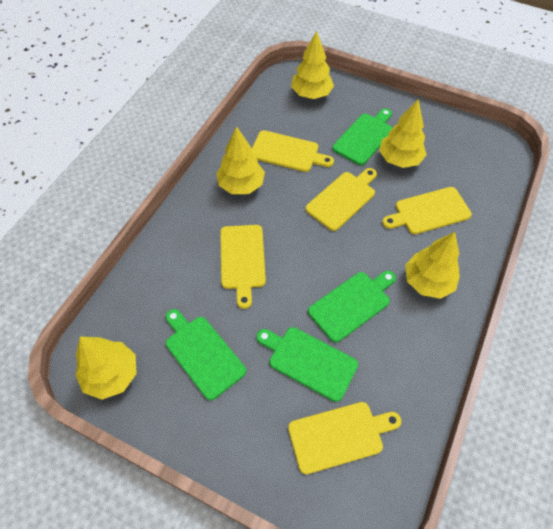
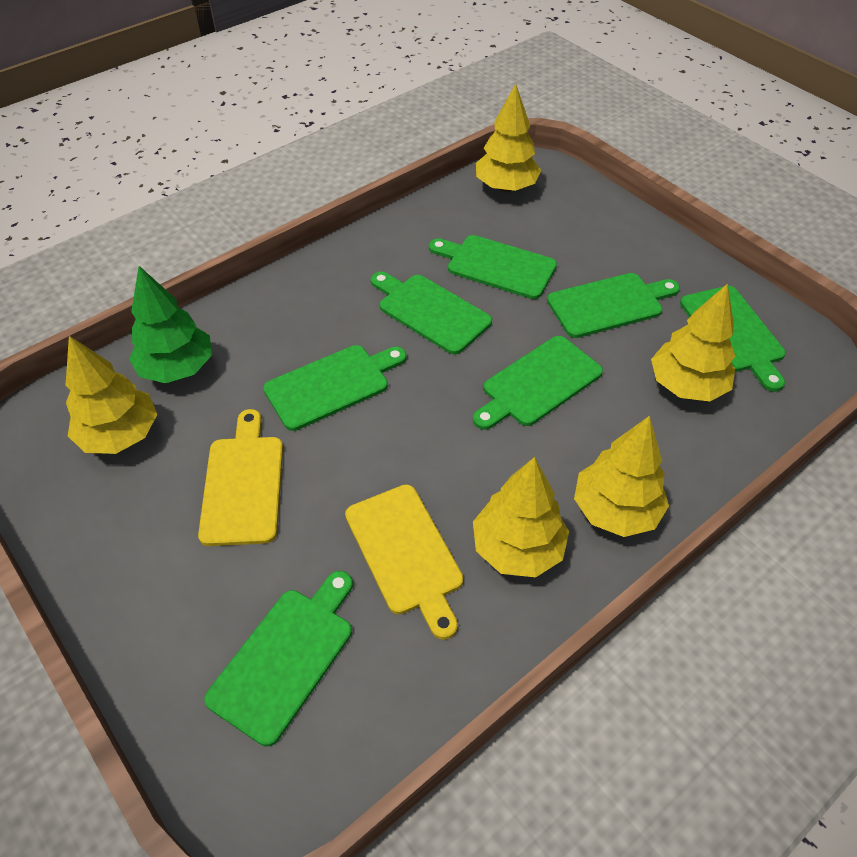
green cutting board: 4 -> 7
green tree: 0 -> 1
yellow cutting board: 5 -> 2

